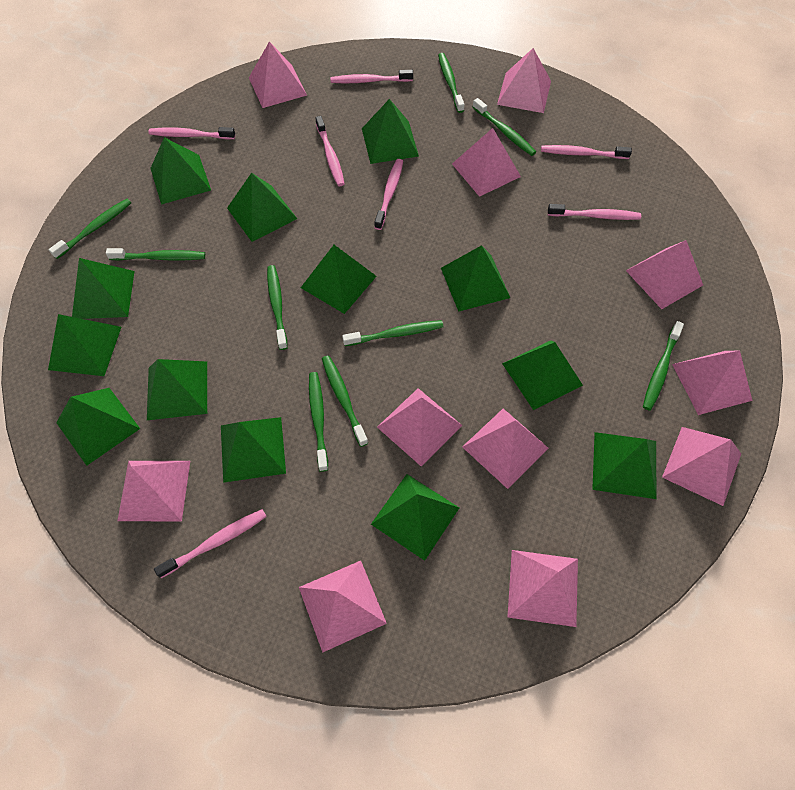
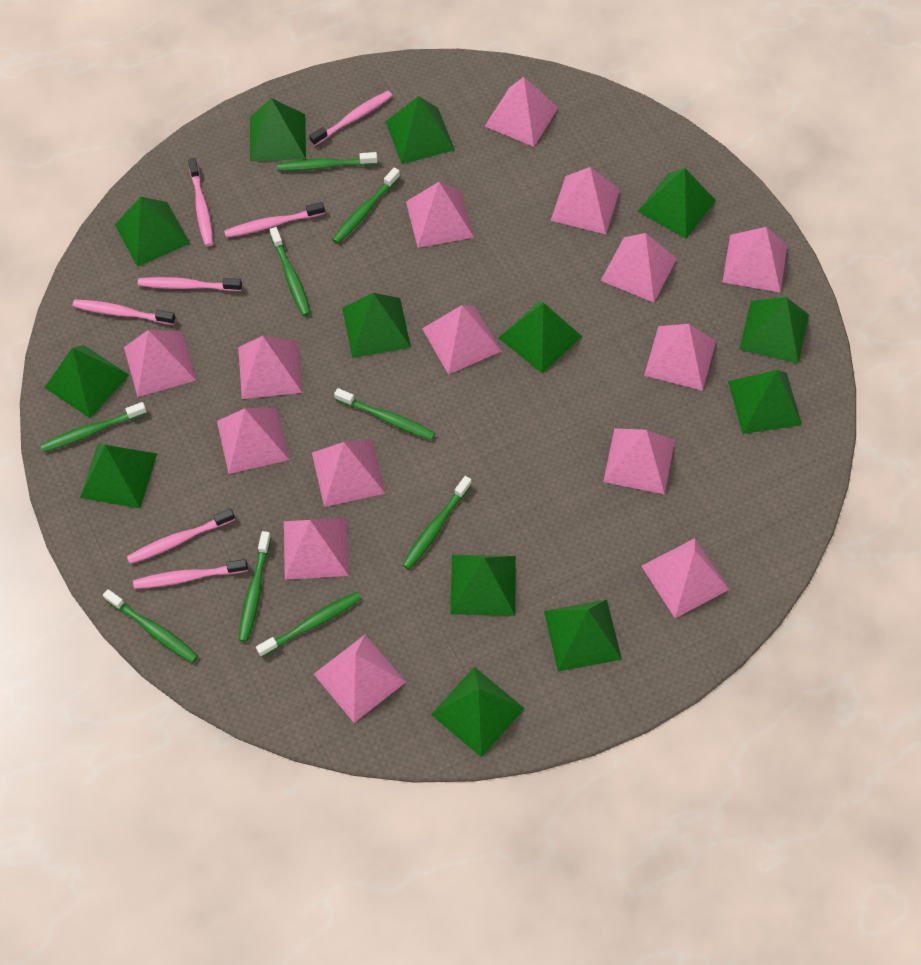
pink pyramid: 11 -> 15

